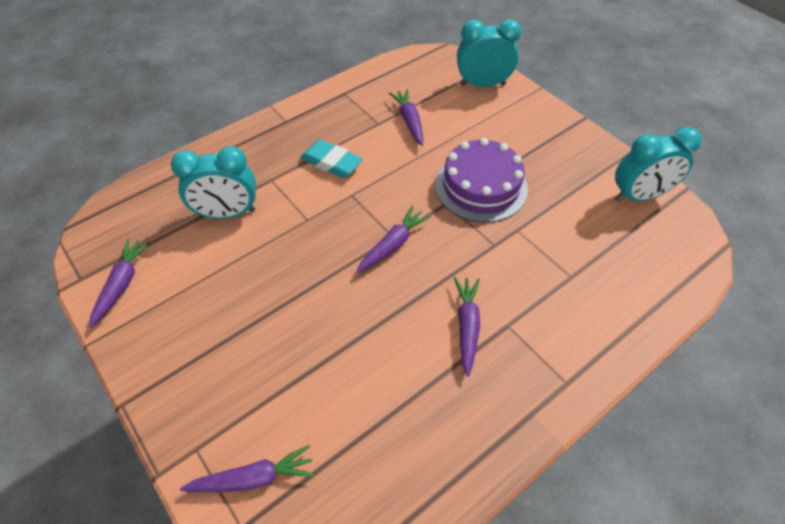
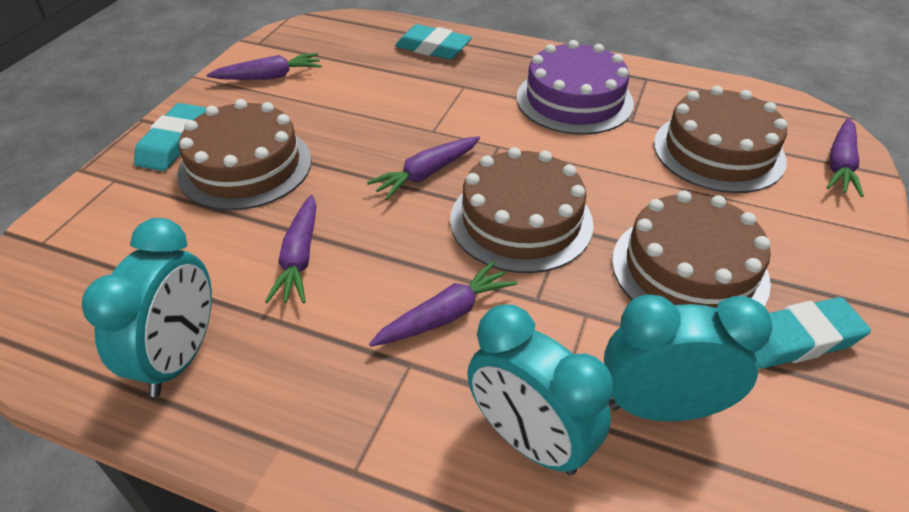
brown cake: 0 -> 4
turquoise eraser: 1 -> 3

